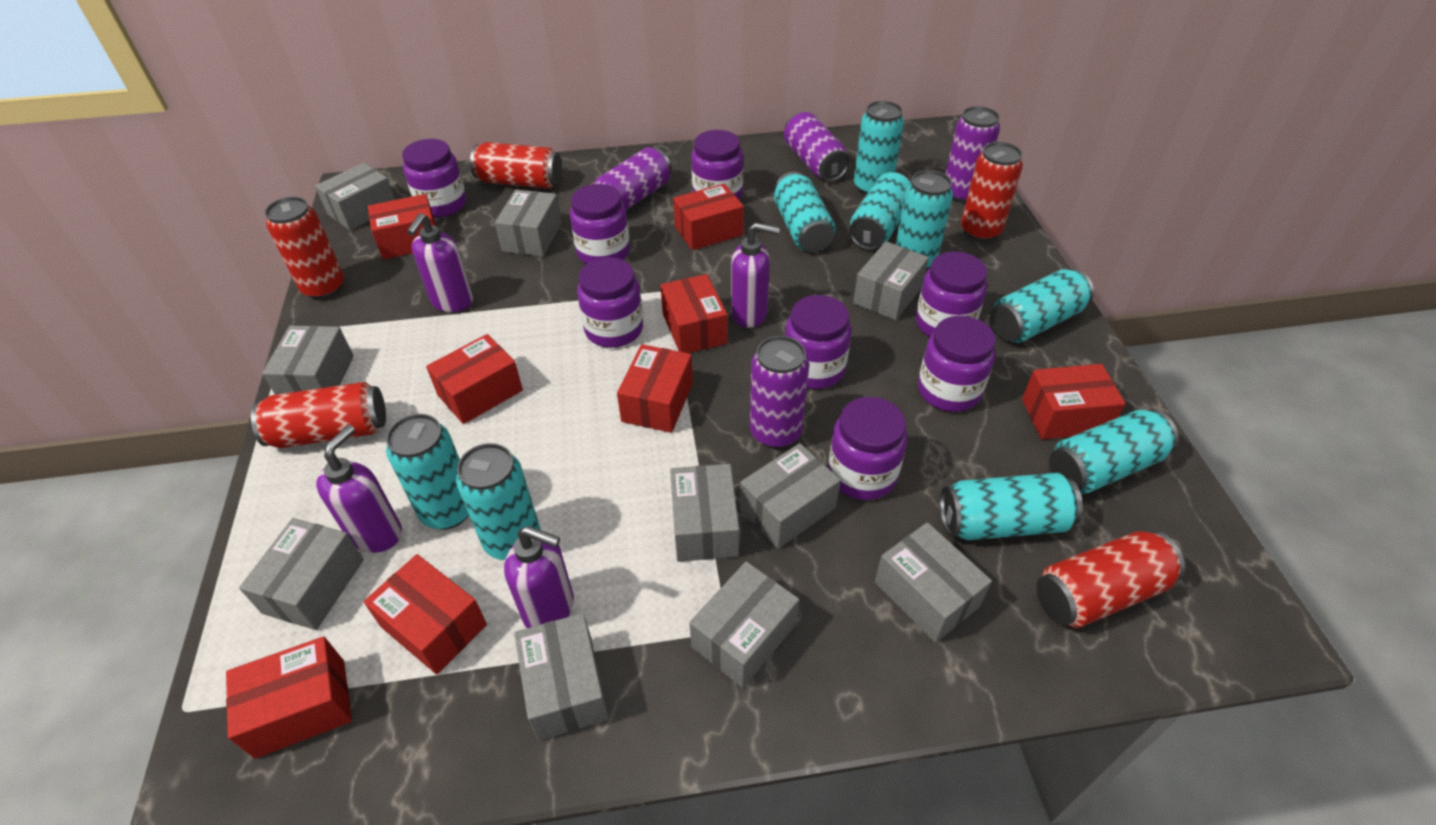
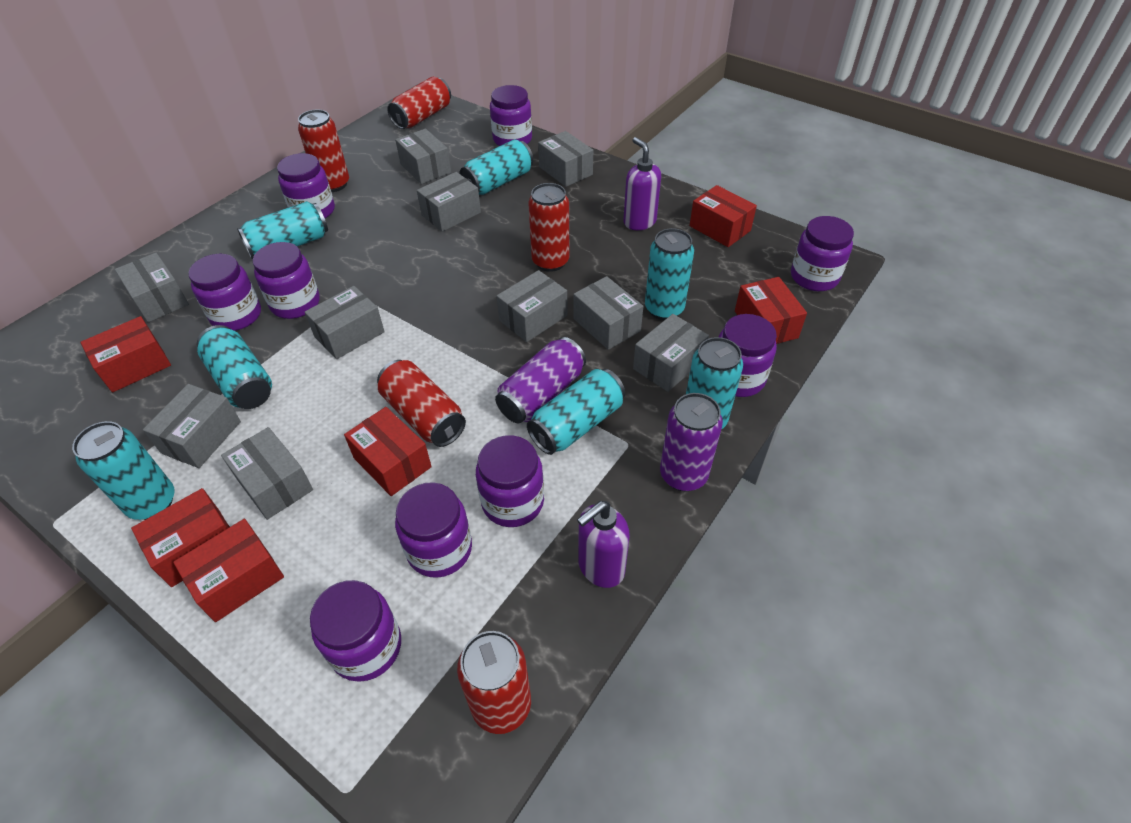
purple can: 4 -> 2
purple jar: 8 -> 9
purple soap dispenser: 4 -> 2
red box: 8 -> 6
turquoise can: 9 -> 7

